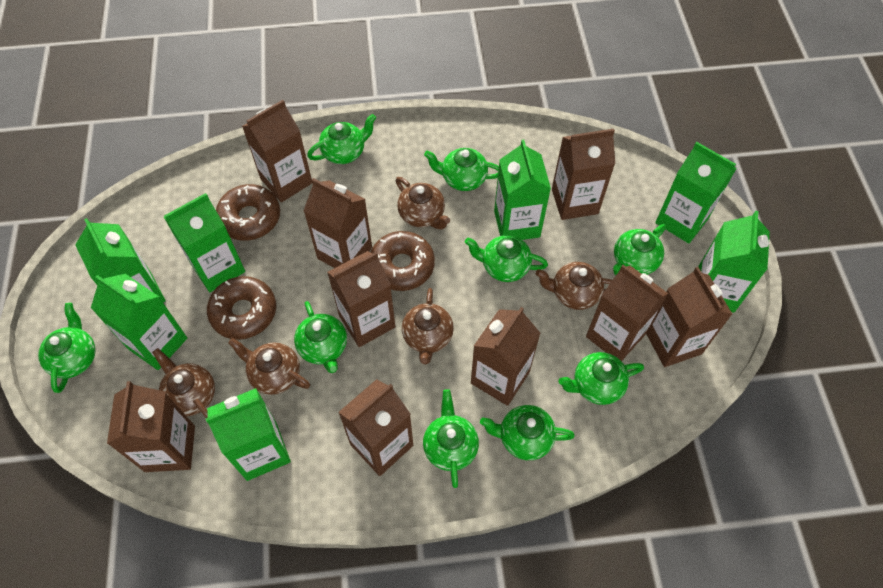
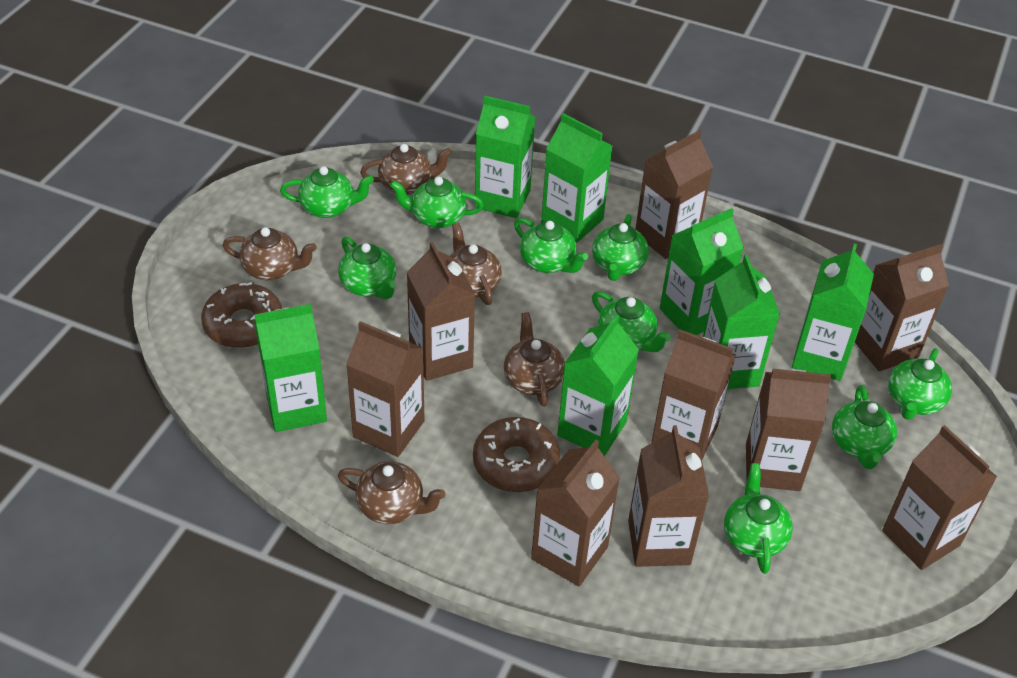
brown donut: 3 -> 2

